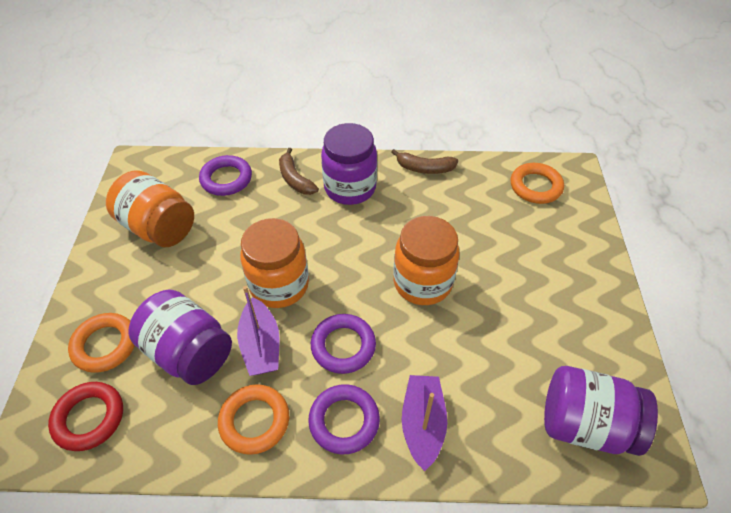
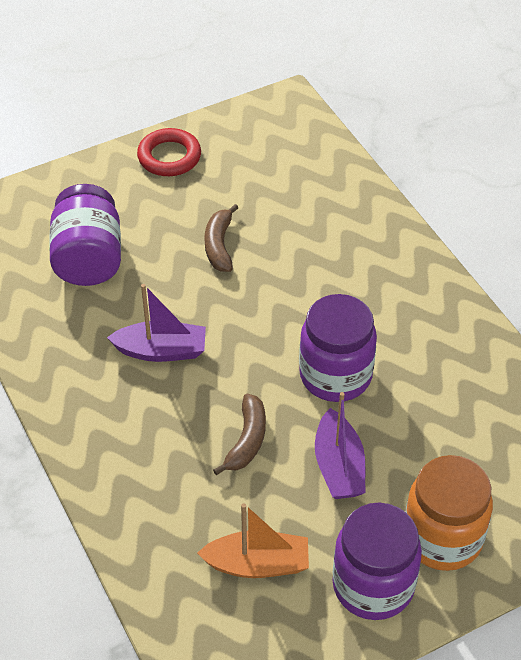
orange boat: 0 -> 1
orange jar: 3 -> 1
orange ring: 3 -> 0
purple ring: 3 -> 0

